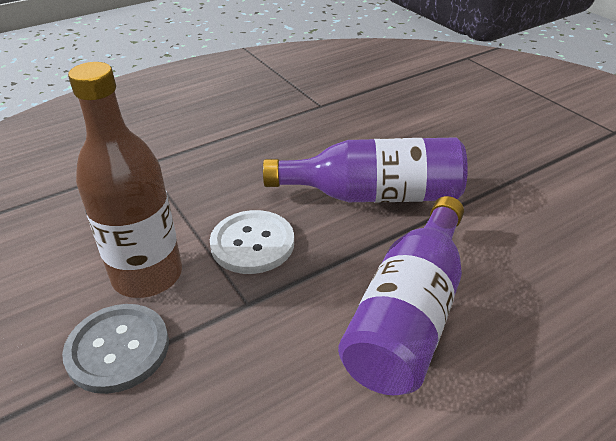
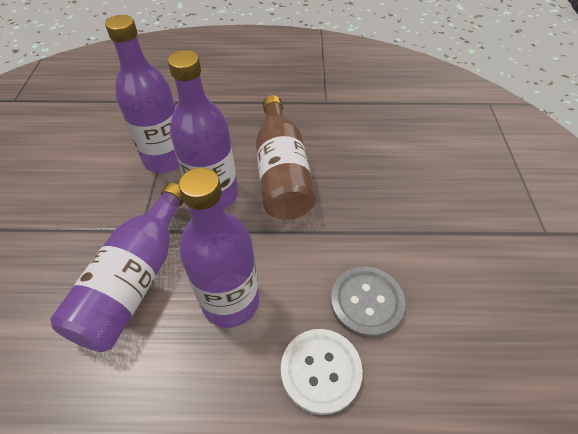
purple bottle: 2 -> 4

